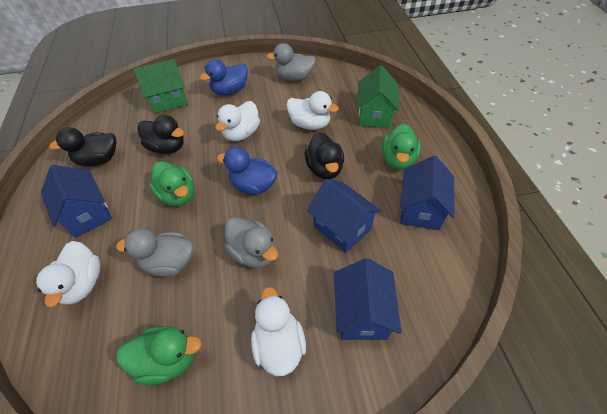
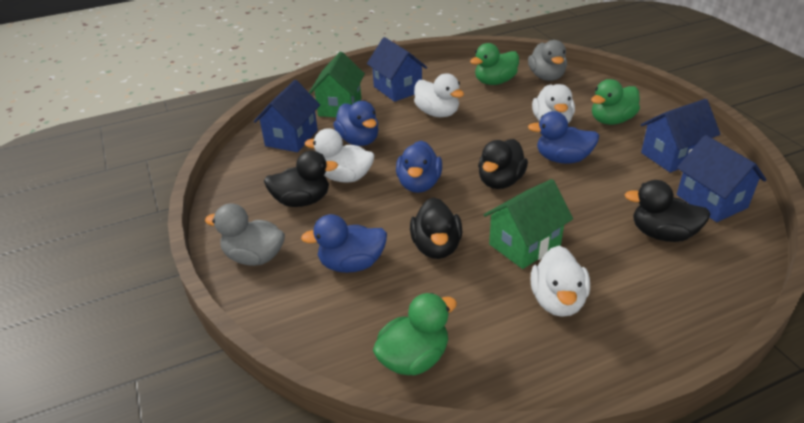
black duck: 3 -> 4
blue duck: 2 -> 4
grey duck: 3 -> 2

